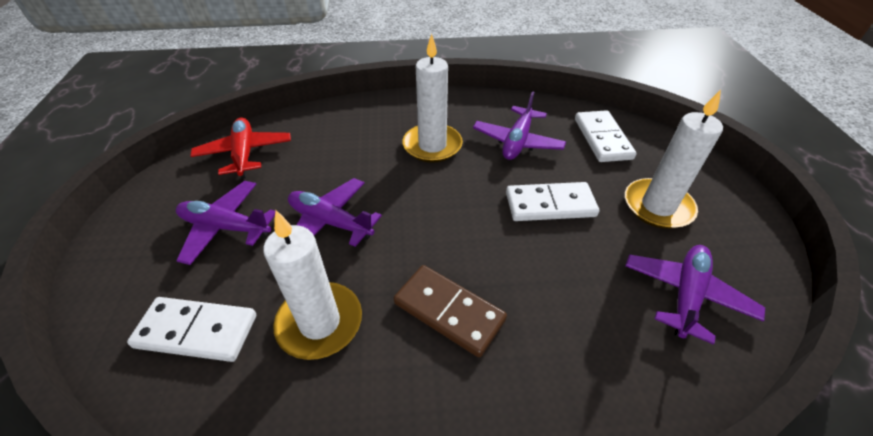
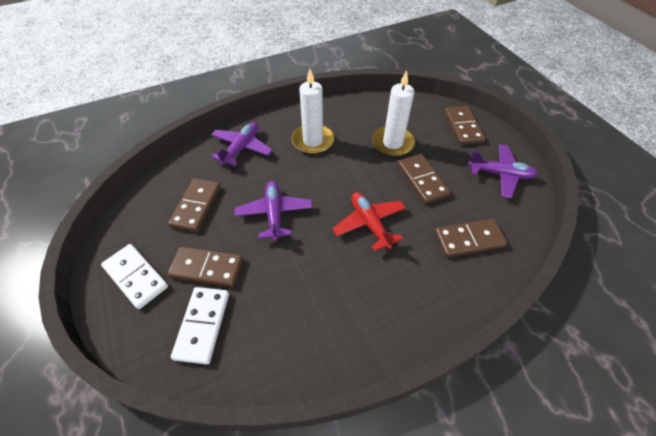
brown domino: 1 -> 5
purple plane: 4 -> 3
white candle: 3 -> 2
white domino: 3 -> 2

